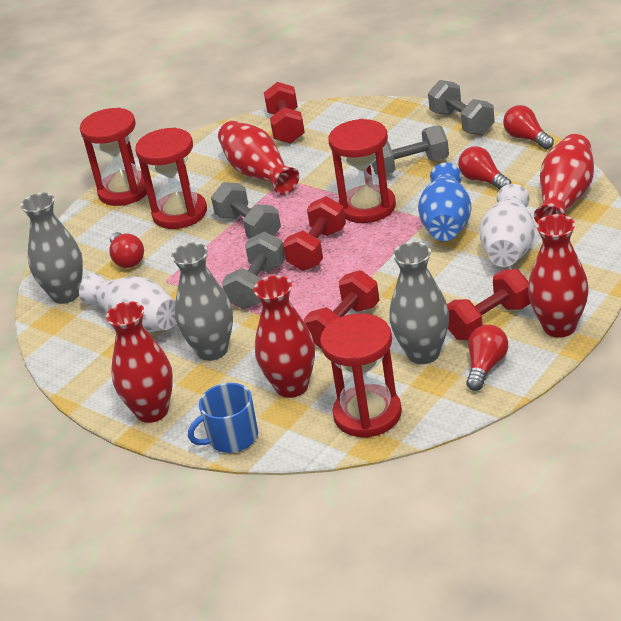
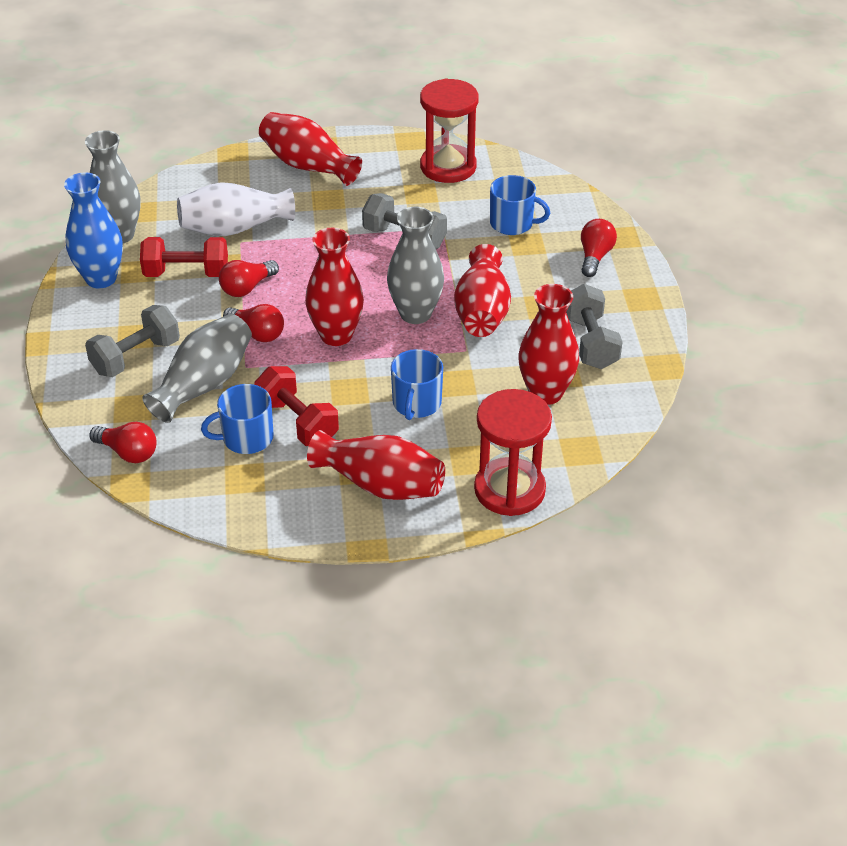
blue mug: 1 -> 3
grey dumbbell: 4 -> 3
red dumbbell: 4 -> 2
red hourglass: 4 -> 2
white vase: 2 -> 1

